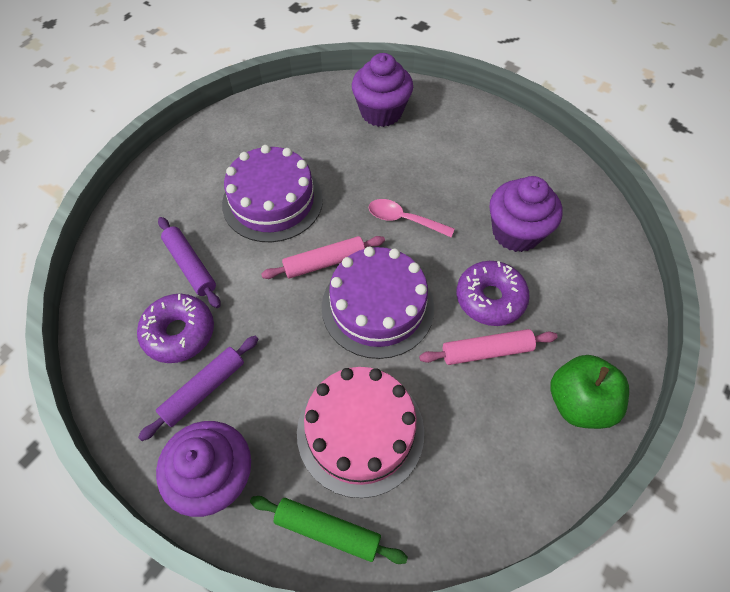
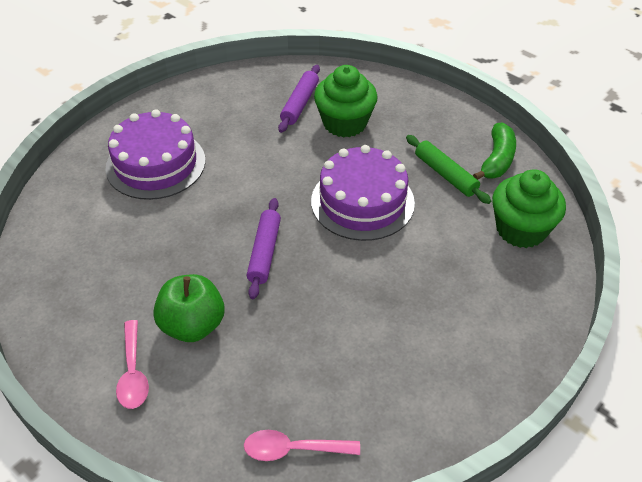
green banana: 0 -> 1
green cupcake: 0 -> 2
pink cake: 1 -> 0
pink rolling pin: 2 -> 0
pink spoon: 1 -> 2
purple cupcake: 3 -> 0
purple donut: 2 -> 0

